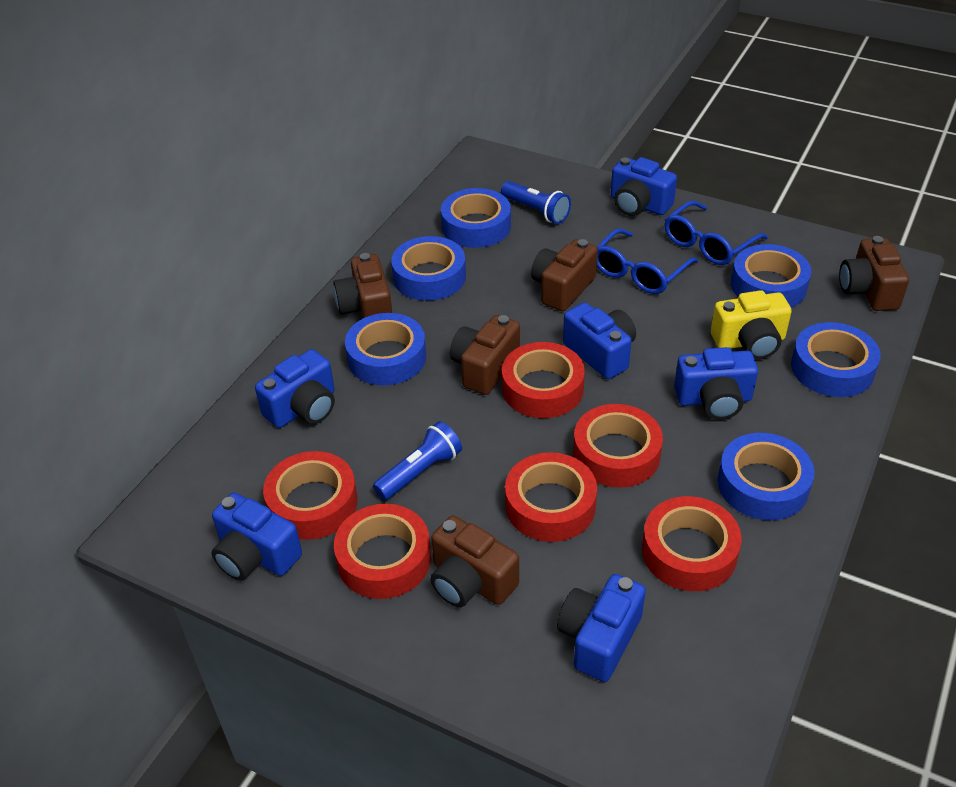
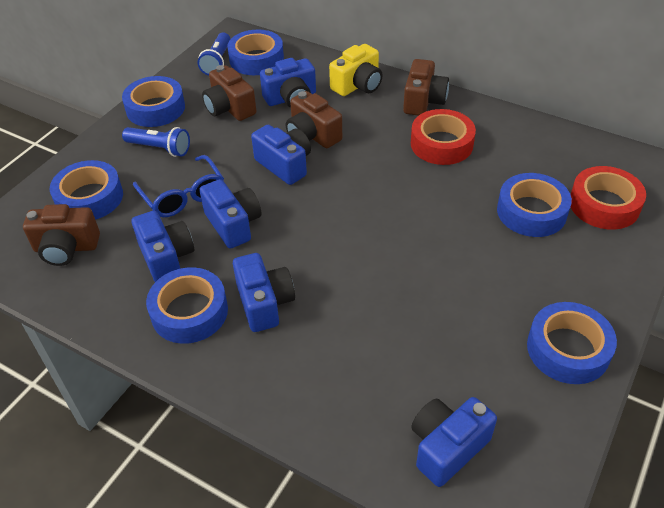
blue glasses: 2 -> 1
brown camera: 5 -> 4
red tape: 6 -> 2

